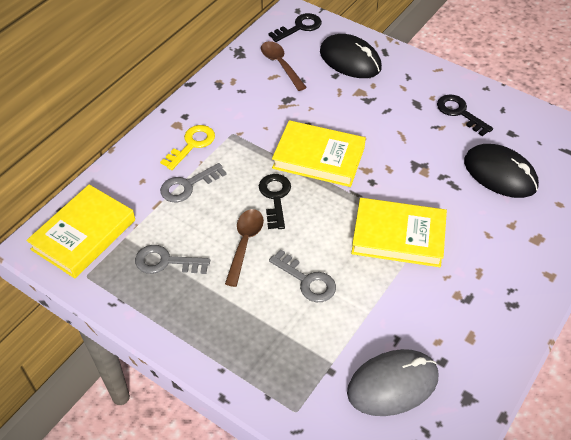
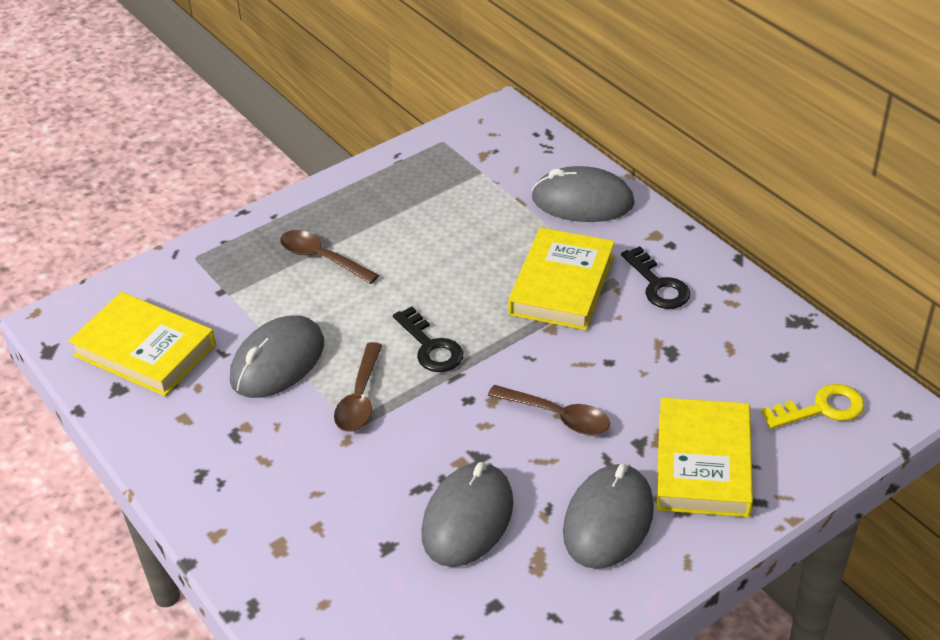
black key: 3 -> 2
black mouse: 2 -> 0
brown spoon: 2 -> 3
grey key: 3 -> 0
grey mouse: 1 -> 4

